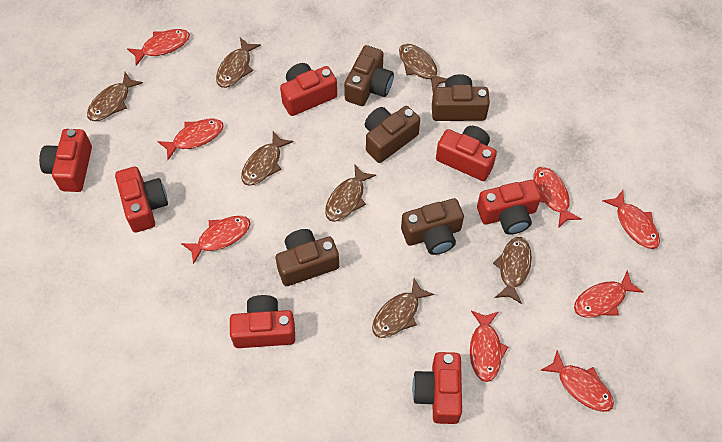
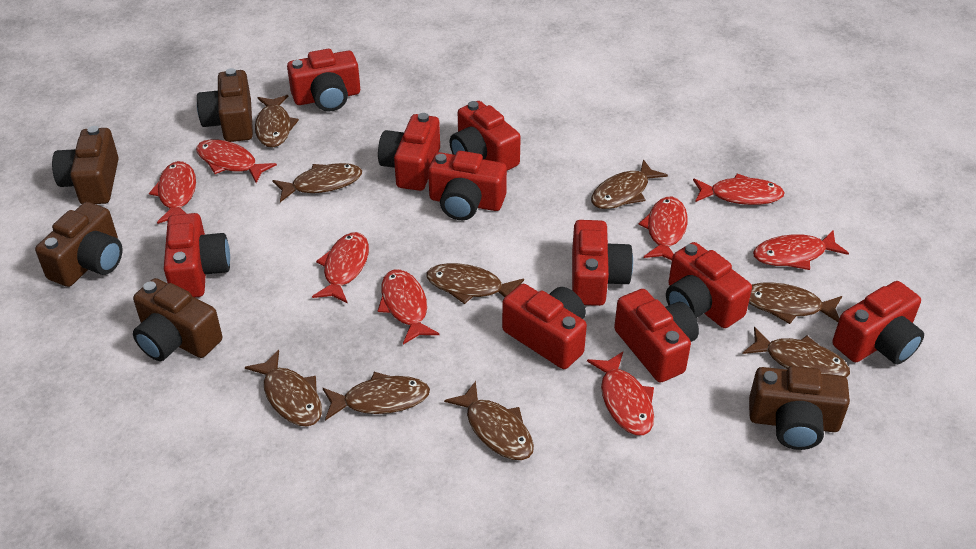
brown fish: 7 -> 9
red camera: 7 -> 10

